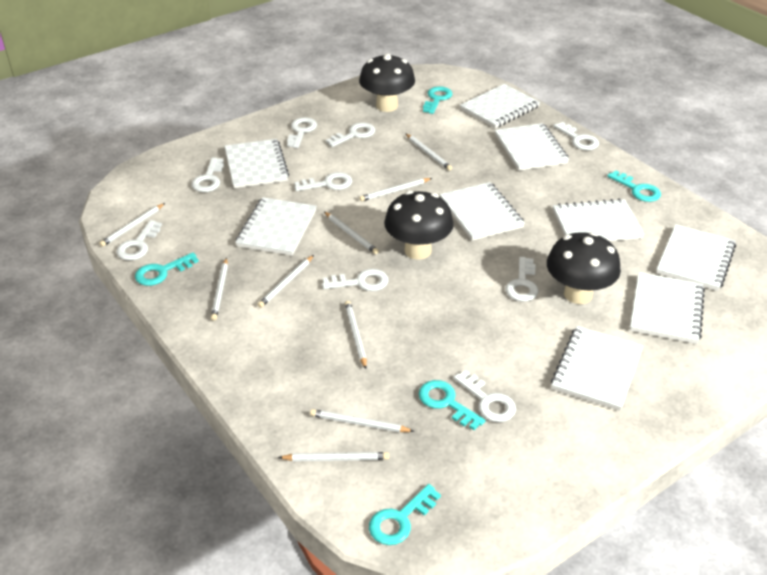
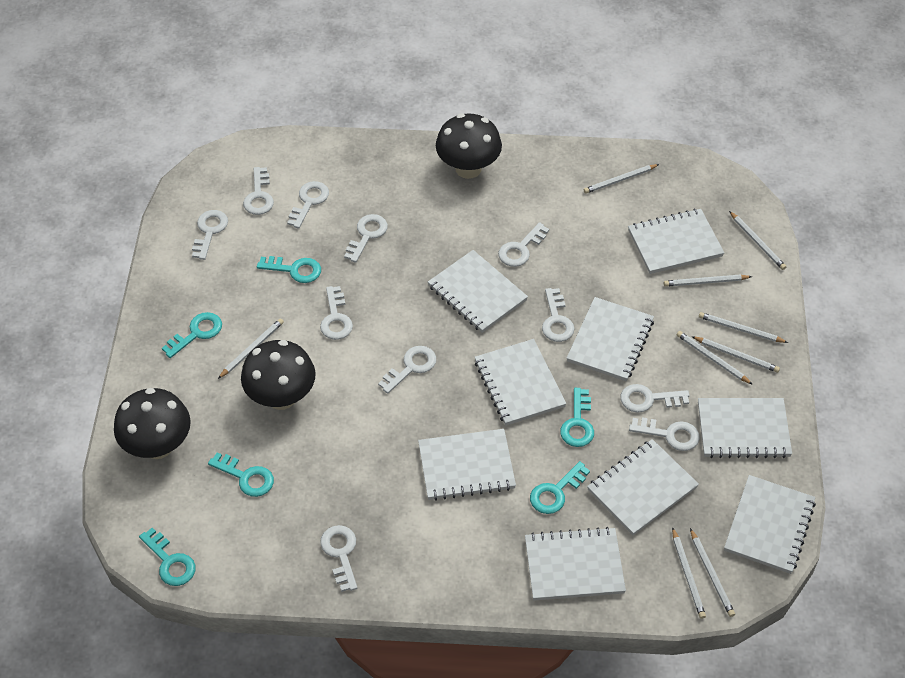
turquoise key: 5 -> 6
white key: 9 -> 11

